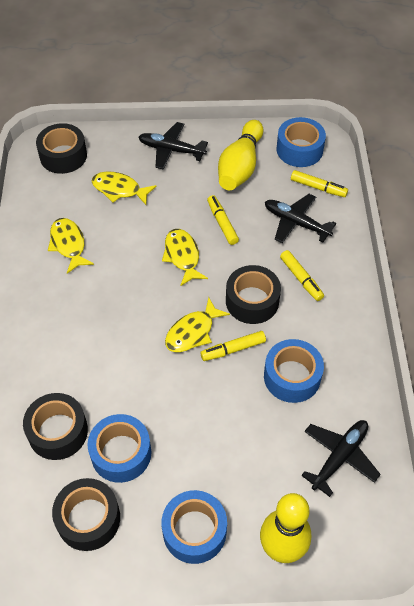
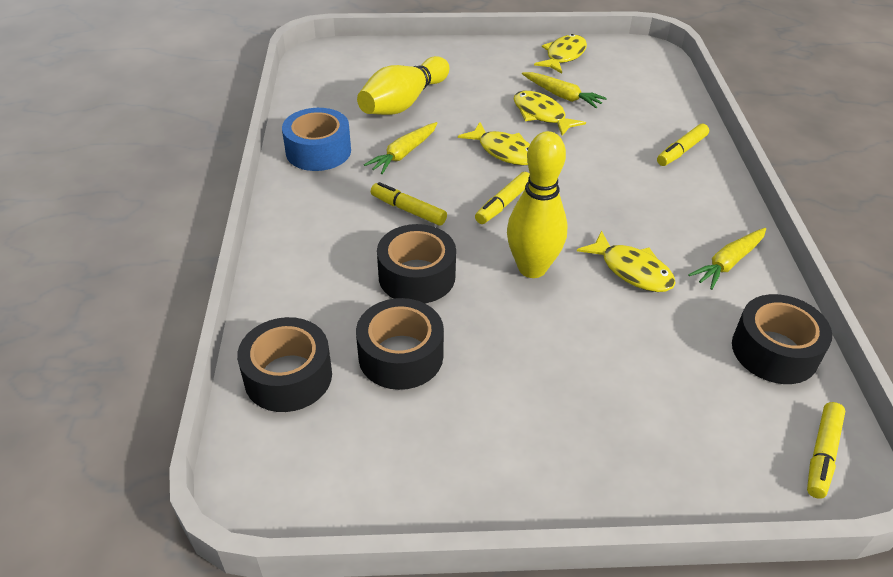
black plane: 3 -> 0
blue tape: 4 -> 1
yellow carrot: 0 -> 3

